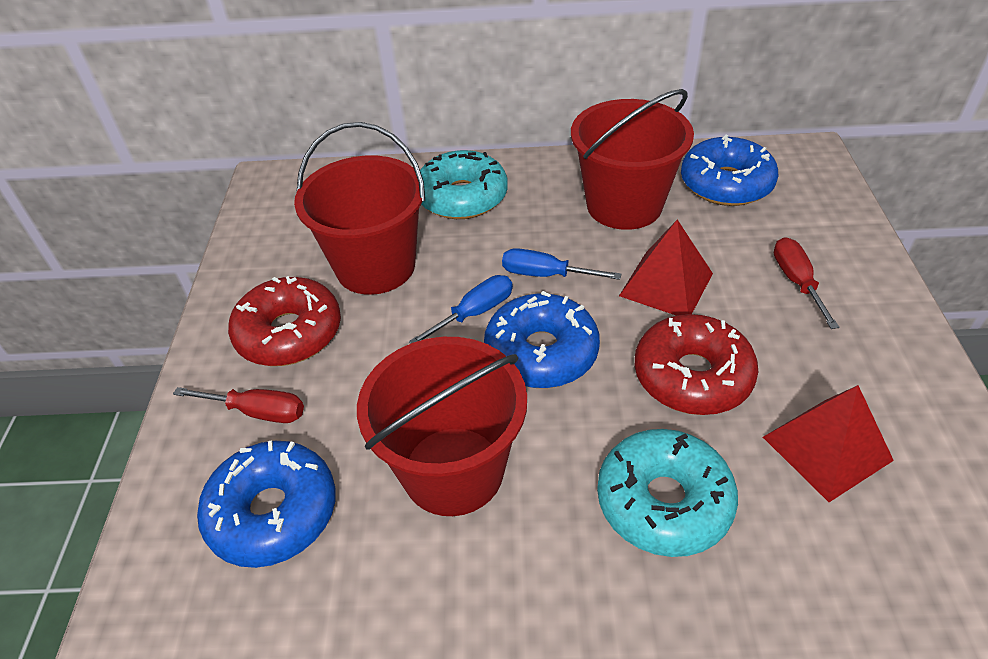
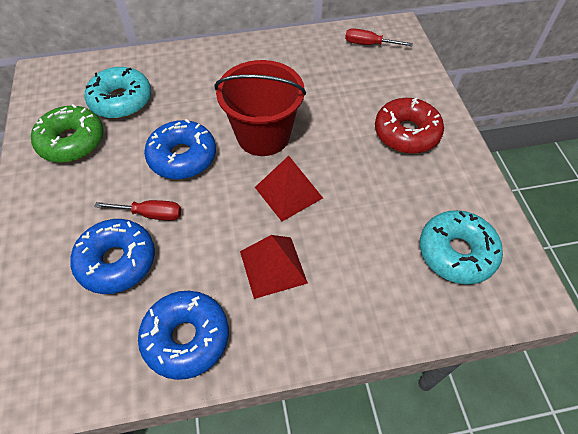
blue screwdriver: 2 -> 0
green donut: 0 -> 1
red bucket: 3 -> 1
red donut: 2 -> 1

